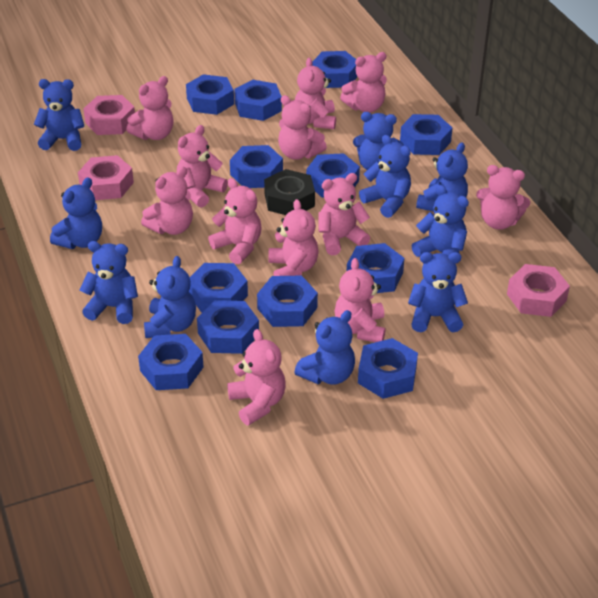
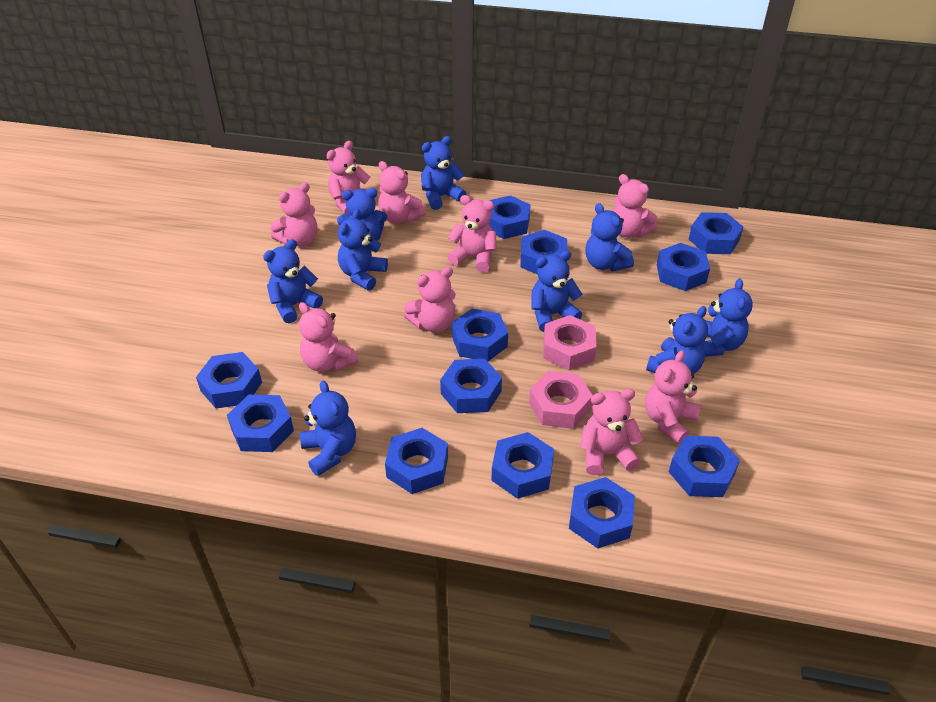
black nut: 1 -> 0
blue teddy bear: 10 -> 9
pink nut: 3 -> 2
pink teddy bear: 12 -> 9

